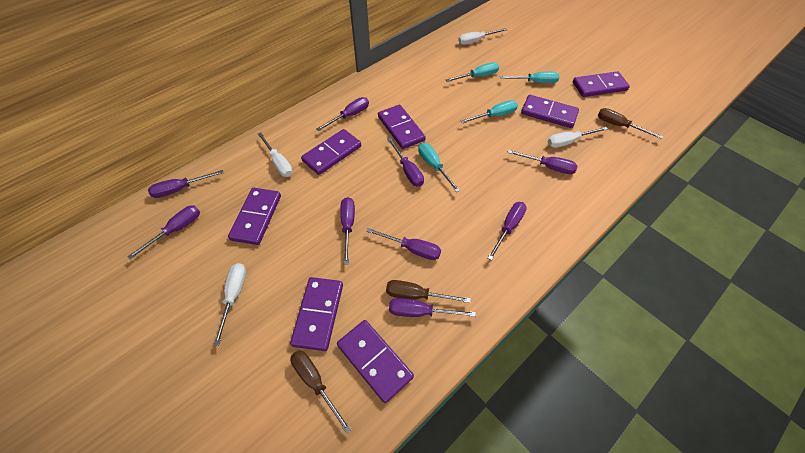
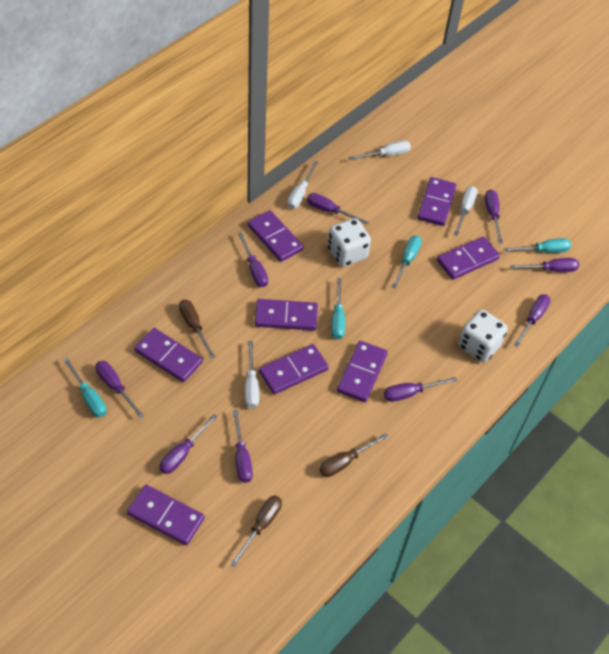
purple domino: 7 -> 8
white dice: 0 -> 2

